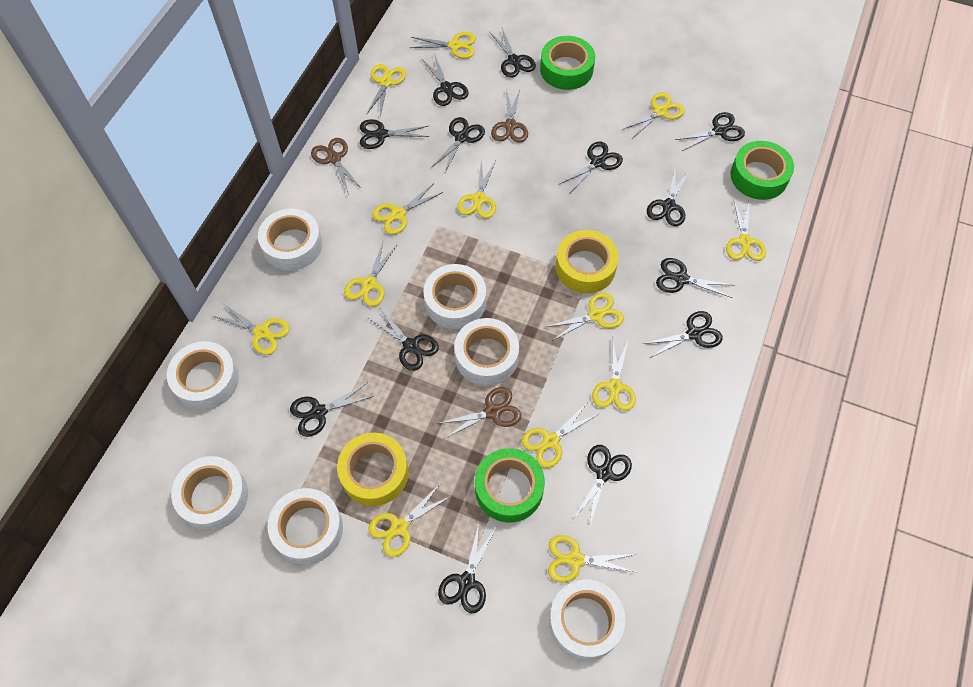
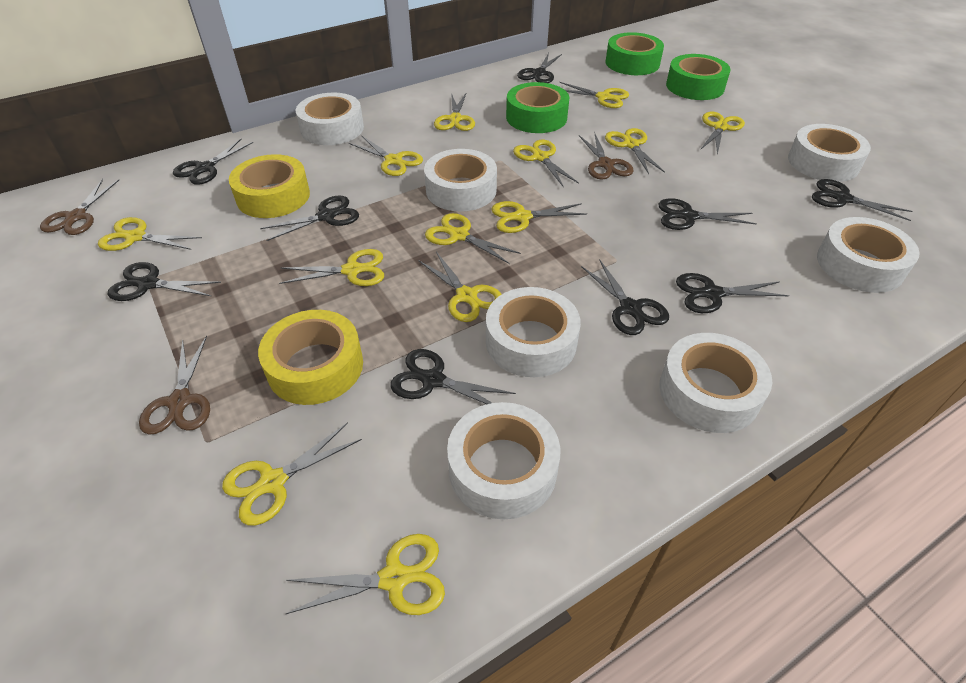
black scissors: 13 -> 9

